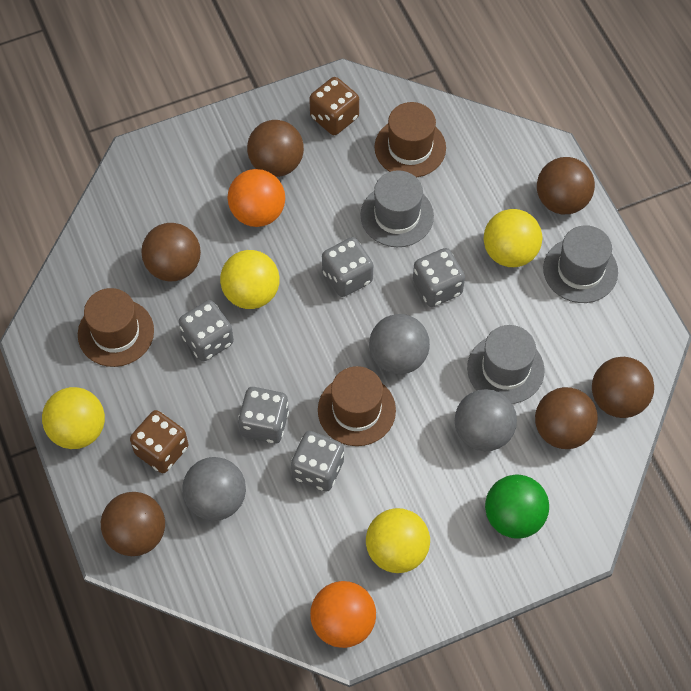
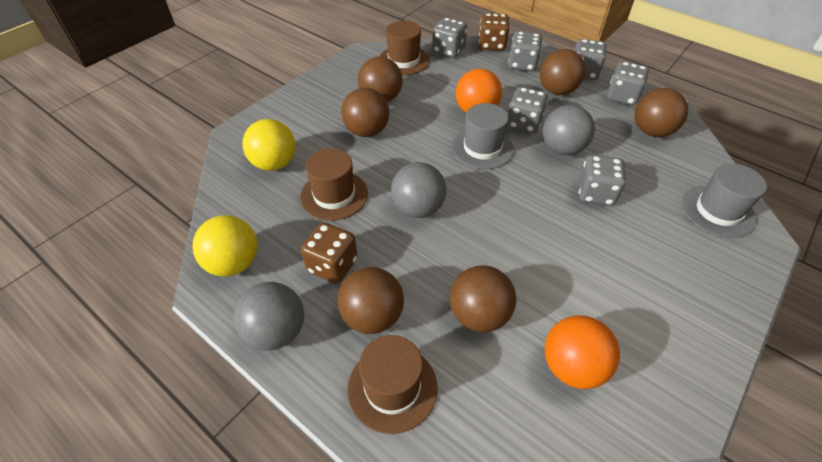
green ball: 1 -> 0
grey dice: 5 -> 6
grey hat: 3 -> 2
yellow ball: 4 -> 2

